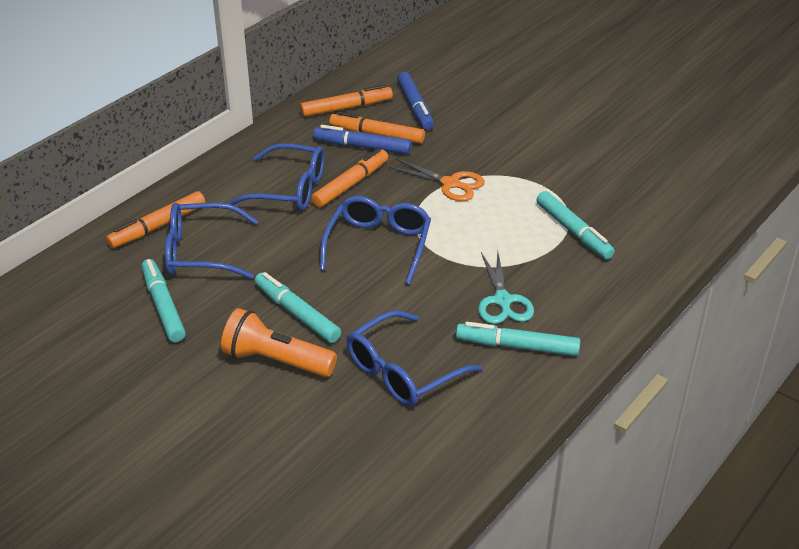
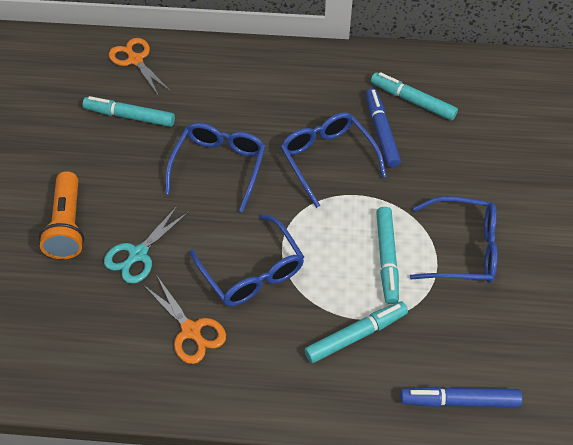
orange marker: 4 -> 0
orange scissors: 1 -> 2

